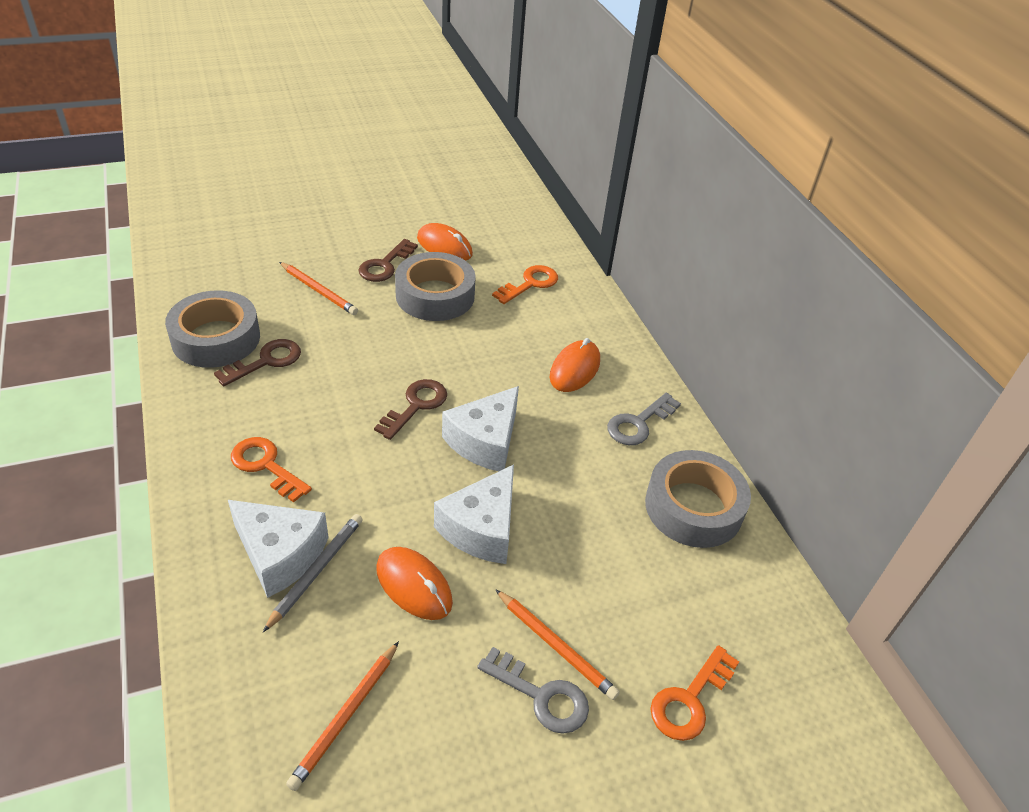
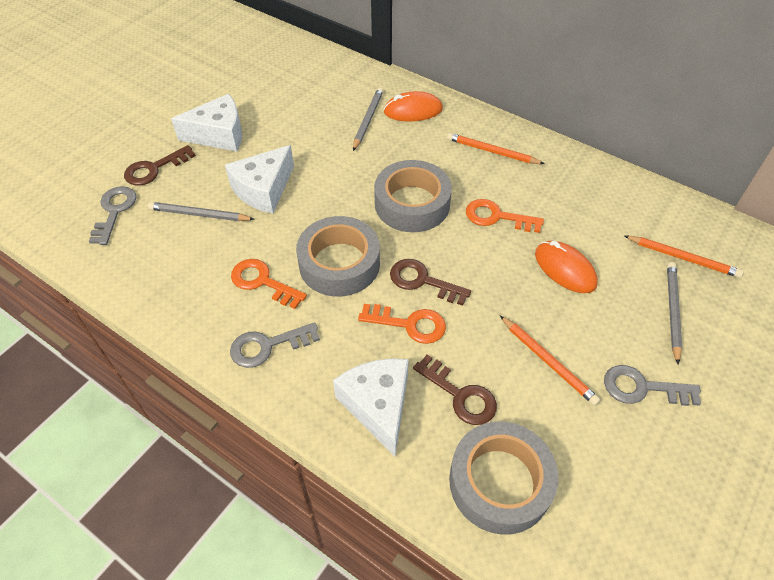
grey key: 2 -> 3
grey pencil: 1 -> 3
orange mouse: 3 -> 2

